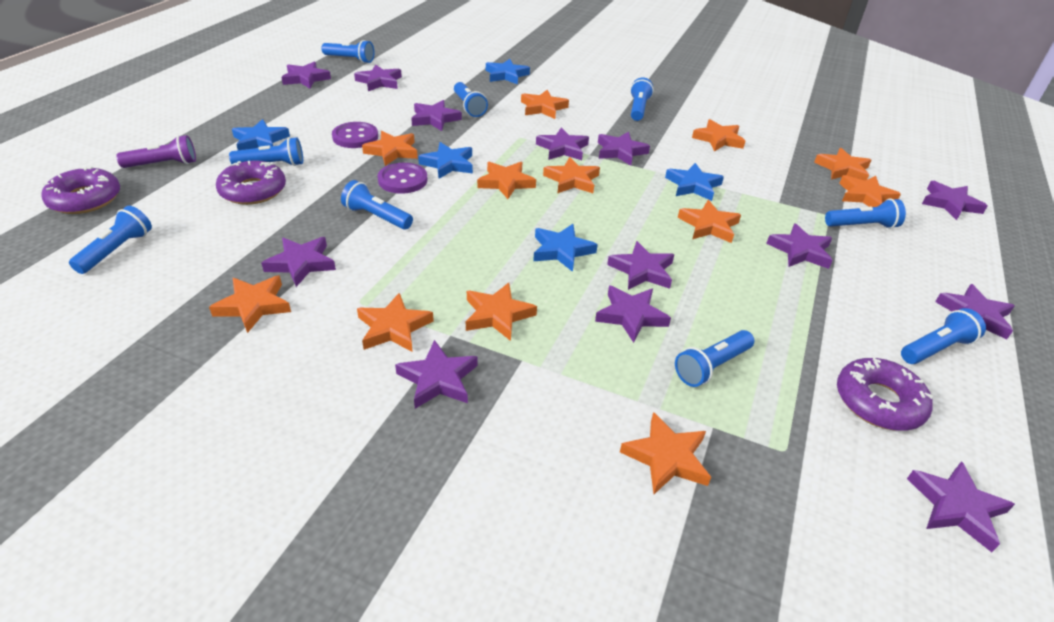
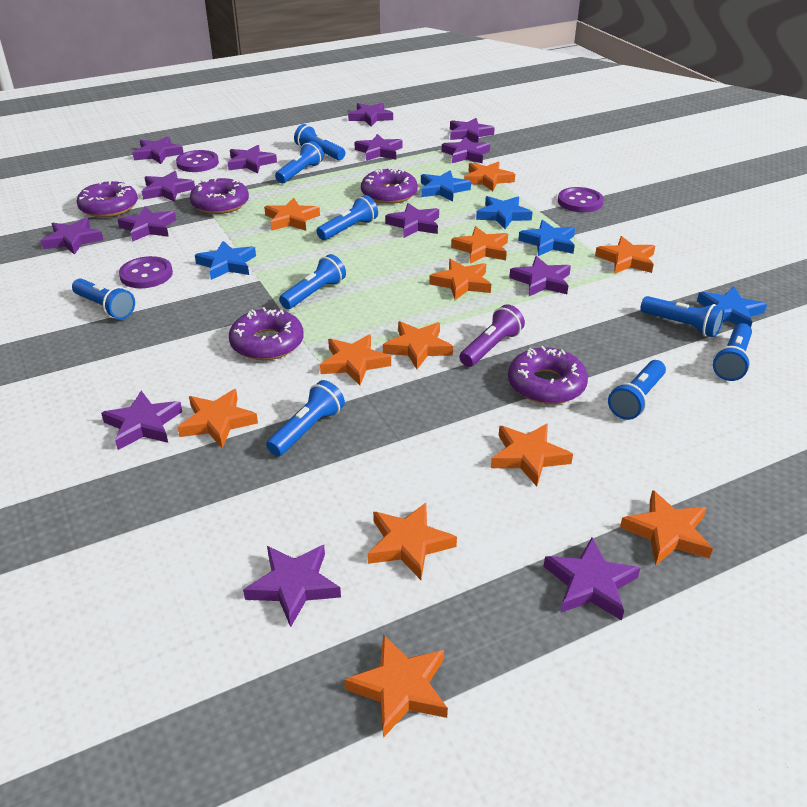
purple button: 2 -> 3
purple donut: 3 -> 5
purple star: 13 -> 14

